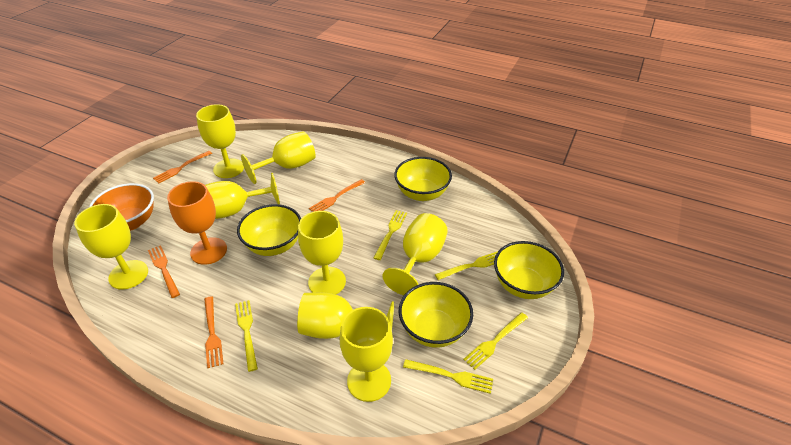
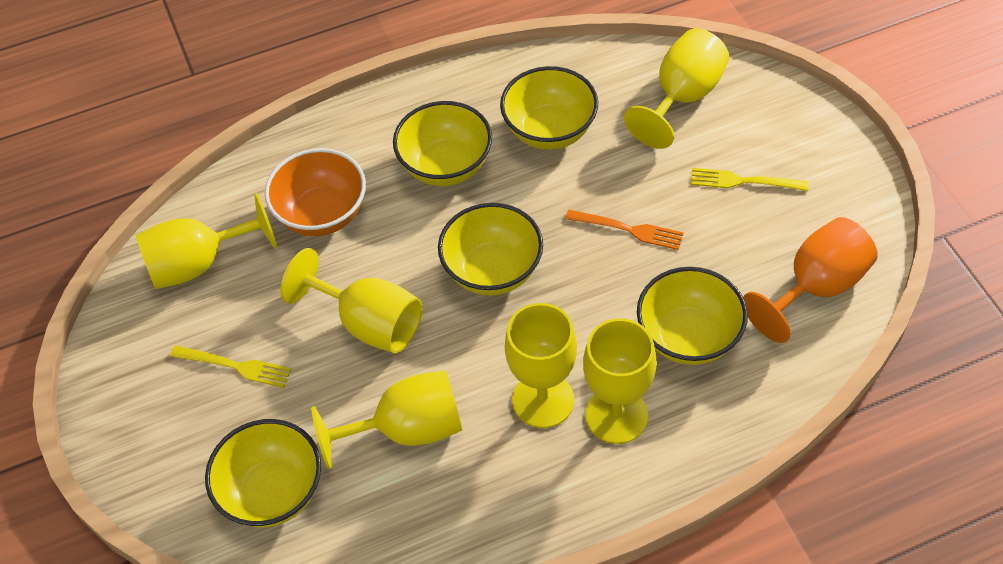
orange fork: 4 -> 1
yellow bowl: 4 -> 5
yellow fork: 5 -> 2
yellow goblet: 8 -> 6

